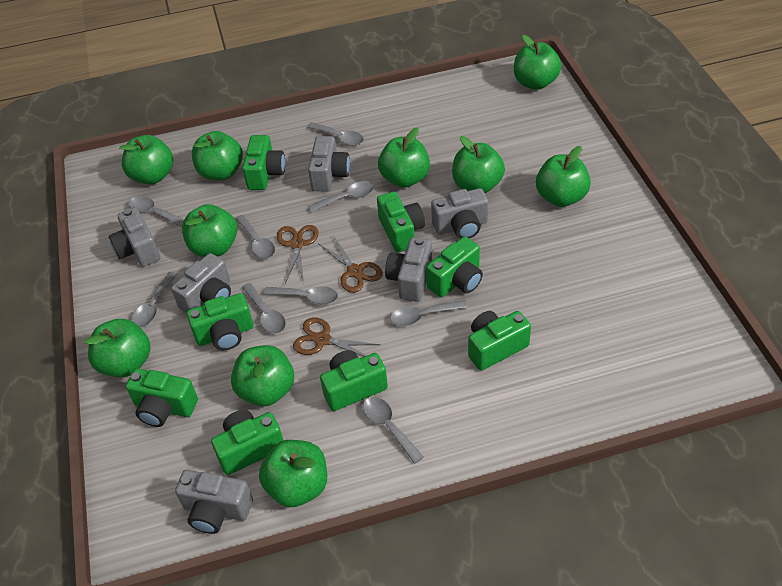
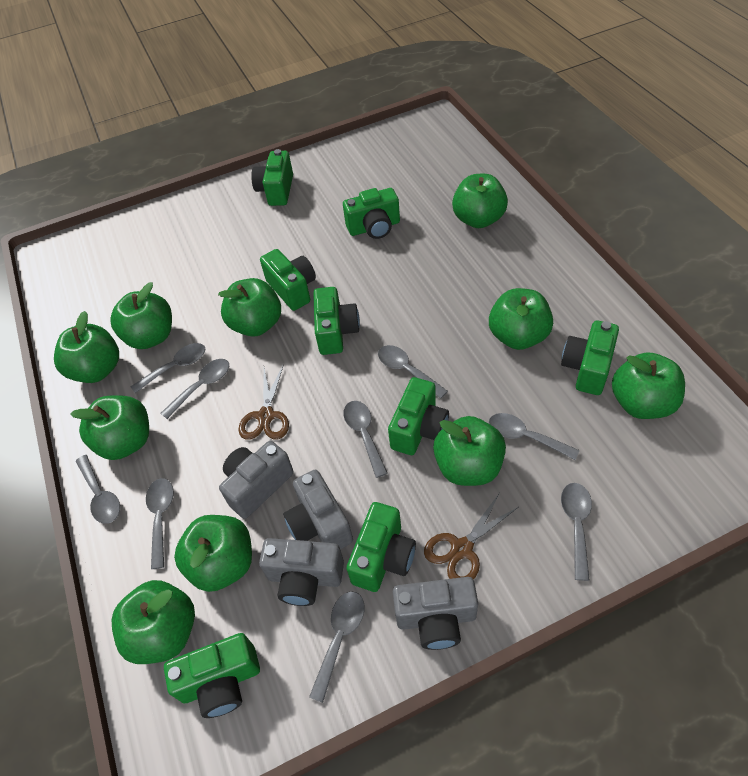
brown scissors: 3 -> 2
grey camera: 6 -> 4

